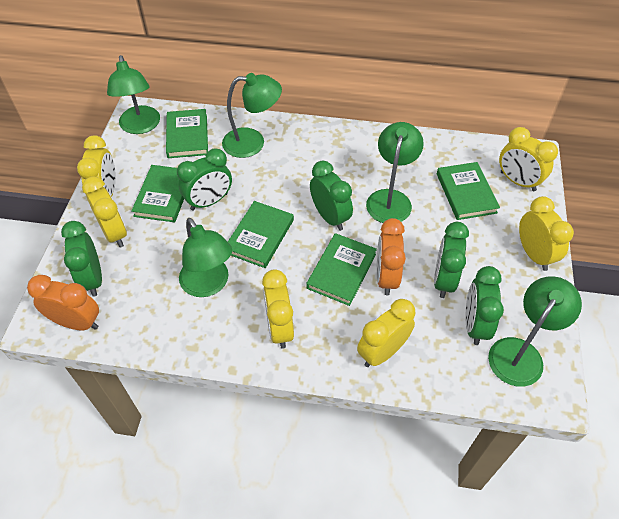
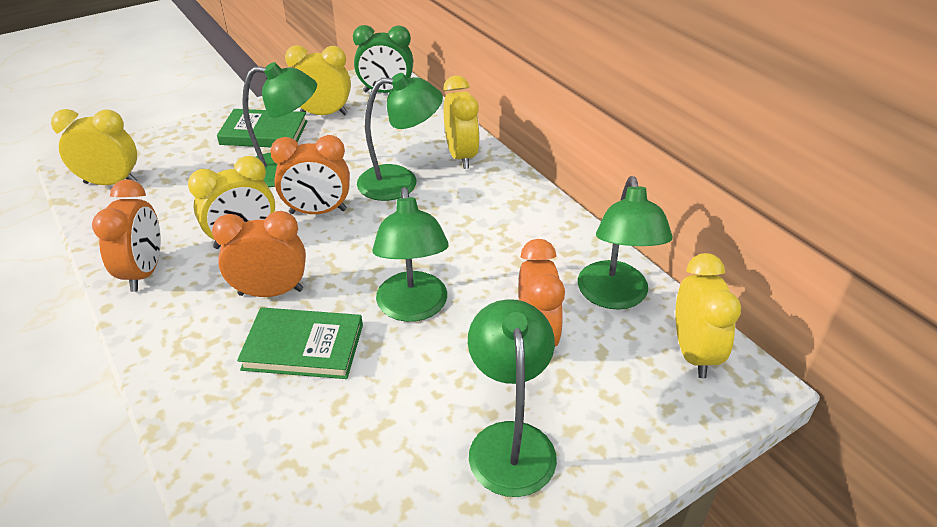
green book: 5 -> 2
green clock: 5 -> 1
orange clock: 2 -> 4
yellow clock: 6 -> 5

